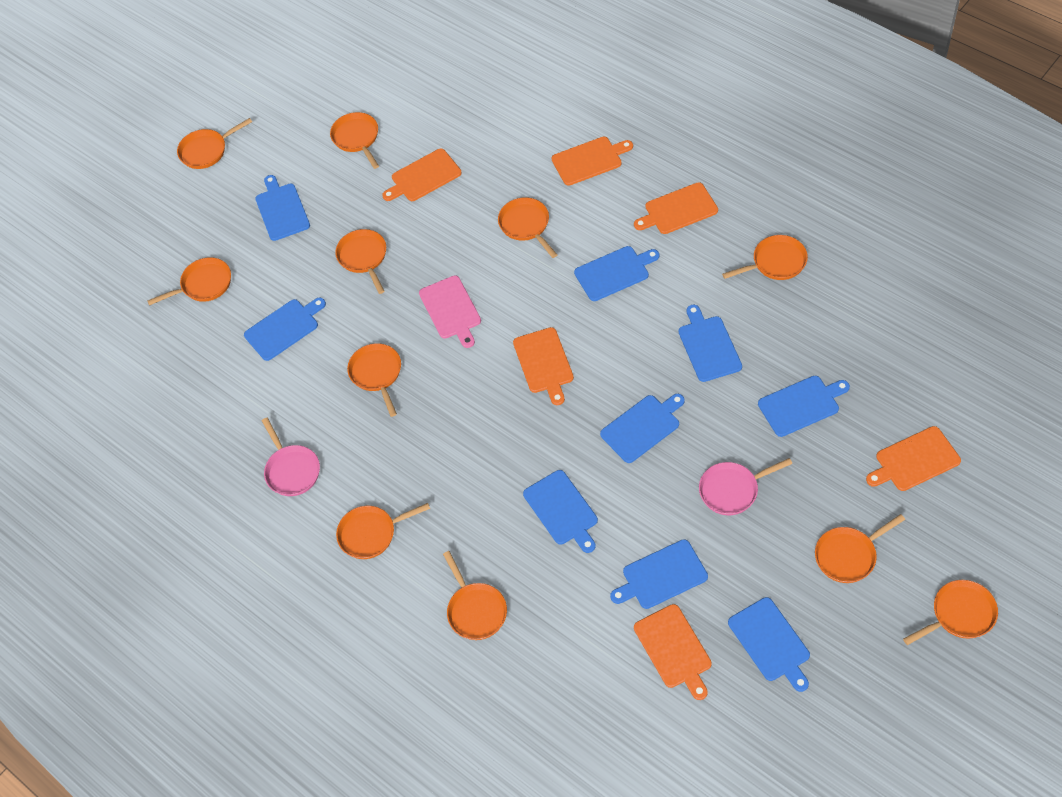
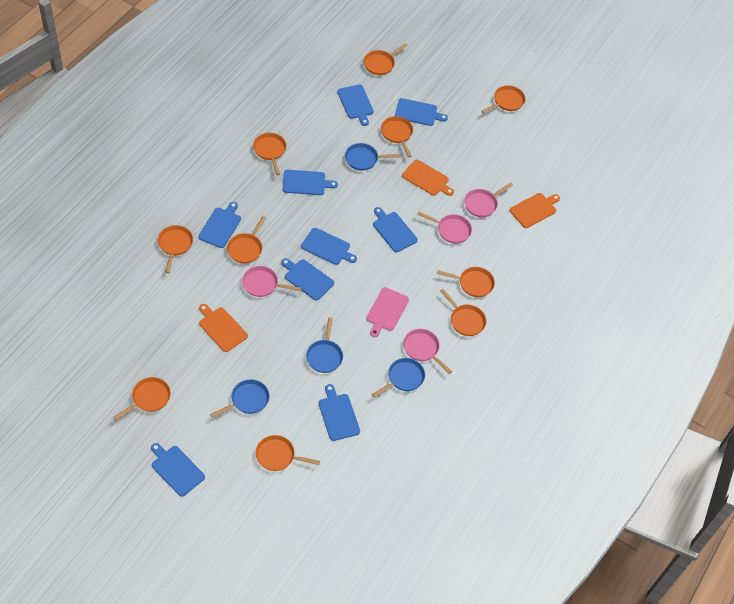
blue pan: 0 -> 4
orange cutting board: 6 -> 3
orange pan: 11 -> 10
pink pan: 2 -> 4

